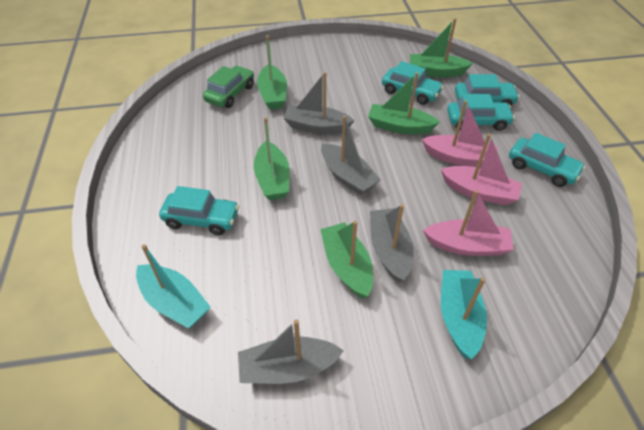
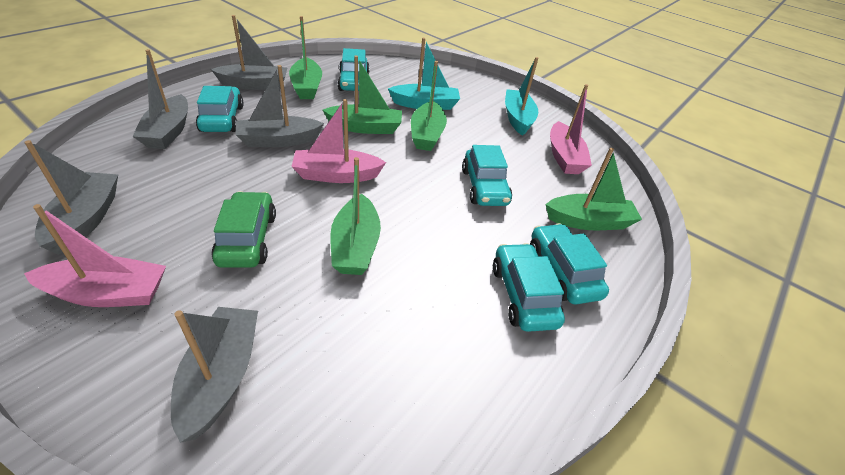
grey boat: 4 -> 5

